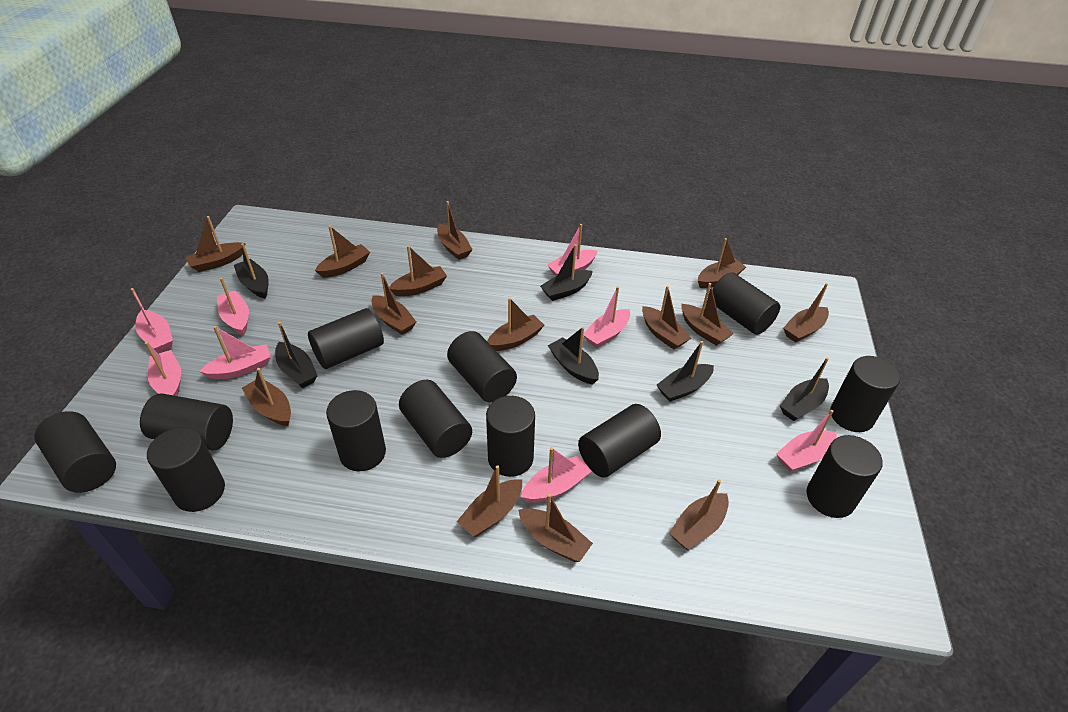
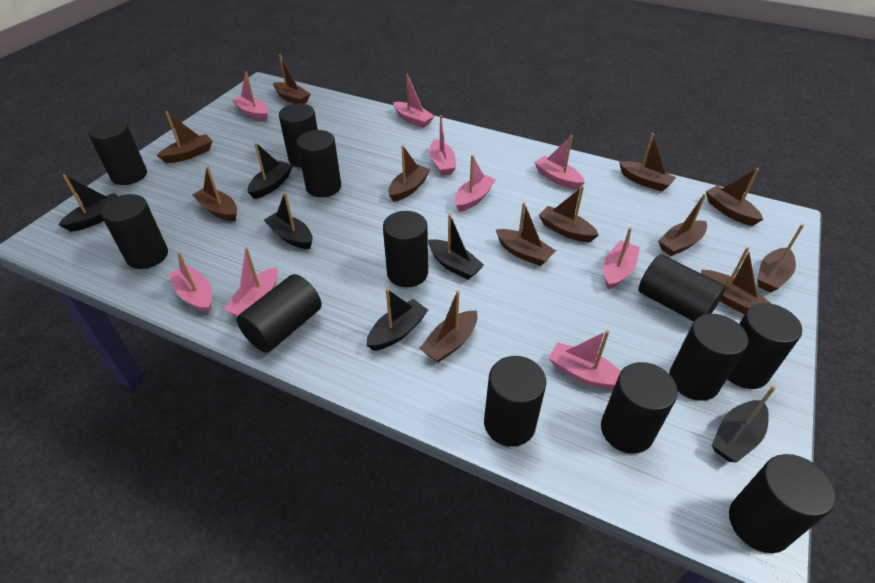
brown boat: 14 -> 12
pink boat: 8 -> 9

